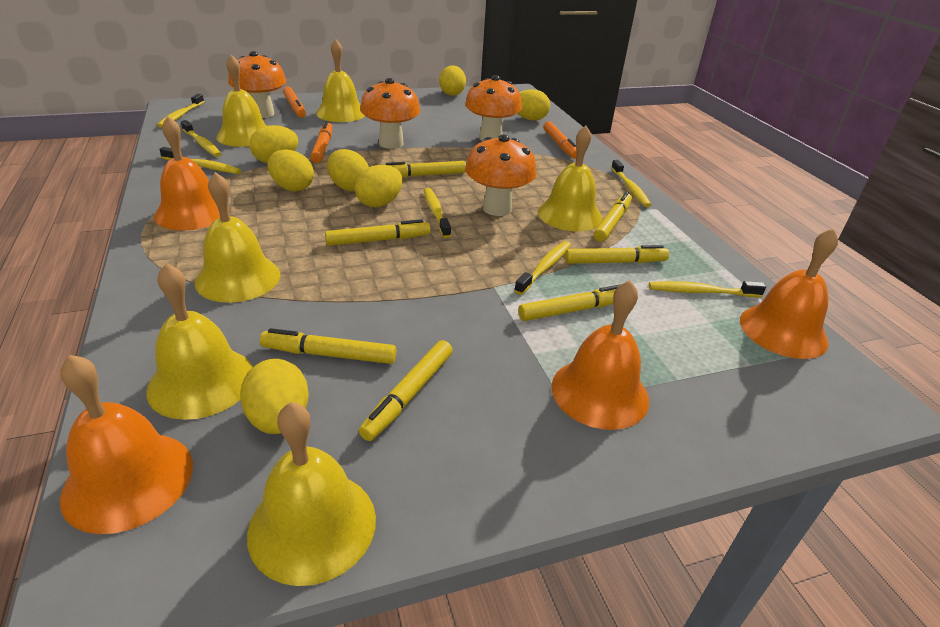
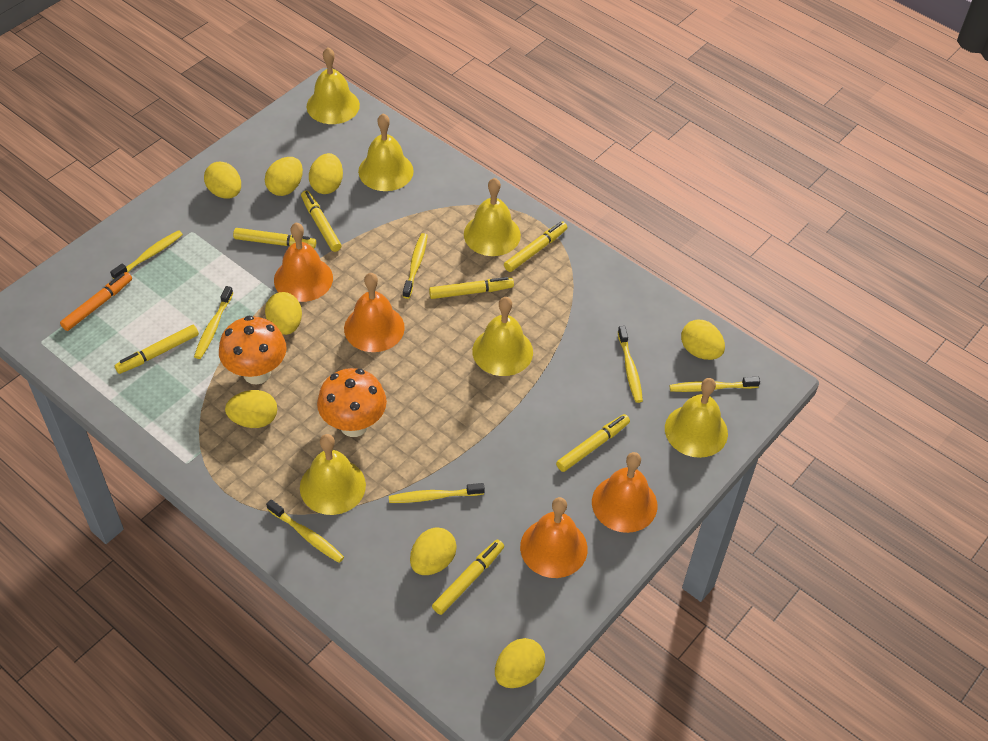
orange marker: 3 -> 1
orange mushroom: 4 -> 2
yellow egg: 7 -> 8

